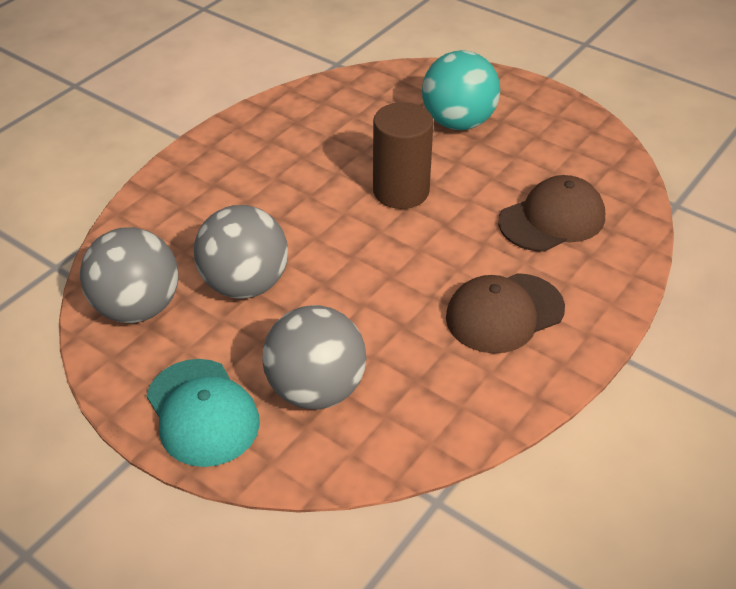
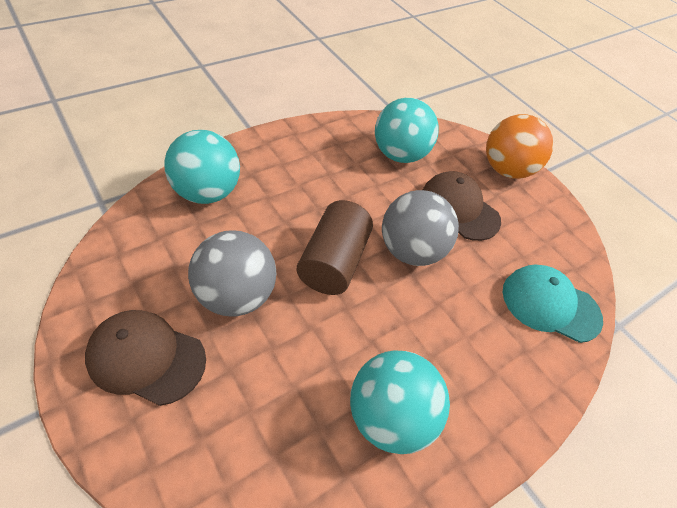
grey ball: 3 -> 2
orange ball: 0 -> 1
turquoise ball: 1 -> 3

